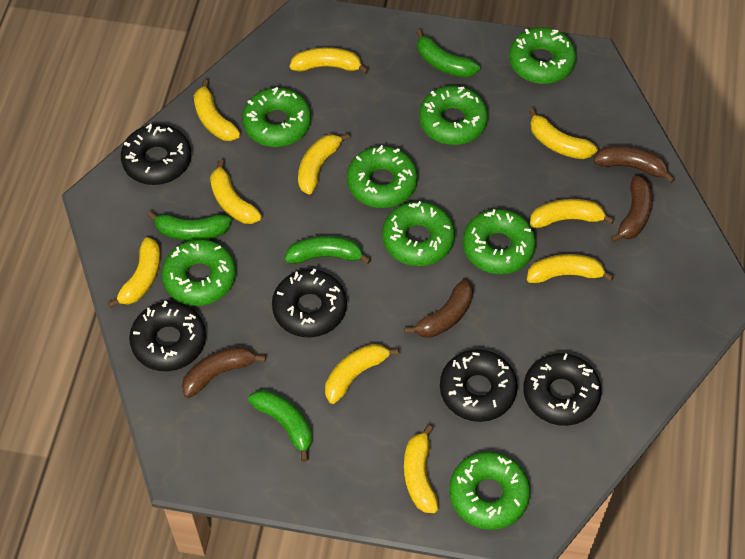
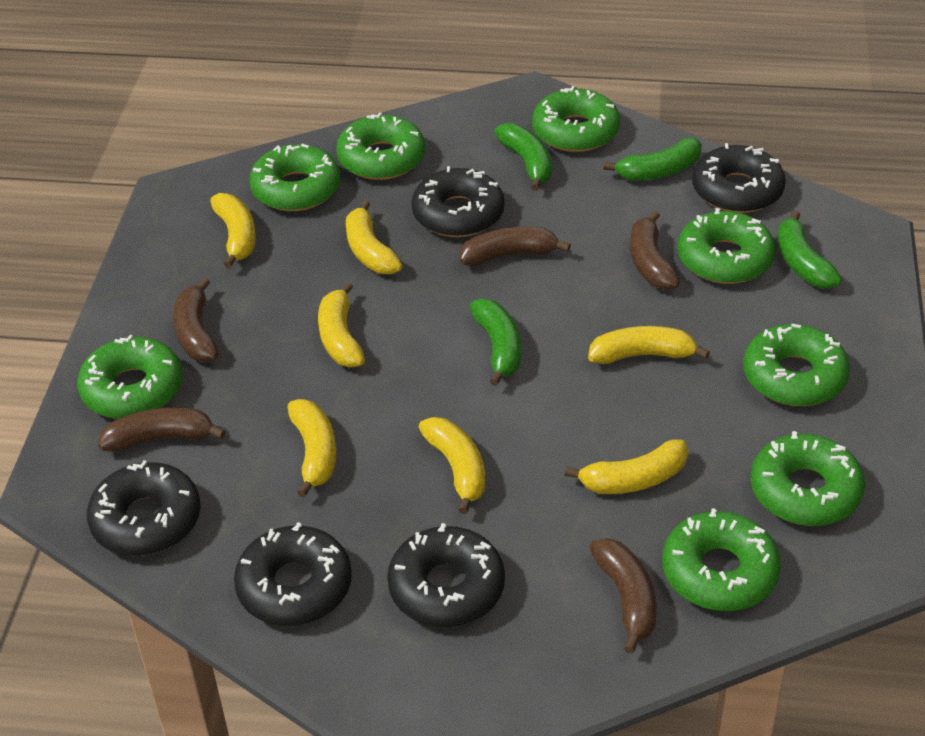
brown banana: 4 -> 5
yellow banana: 10 -> 7

